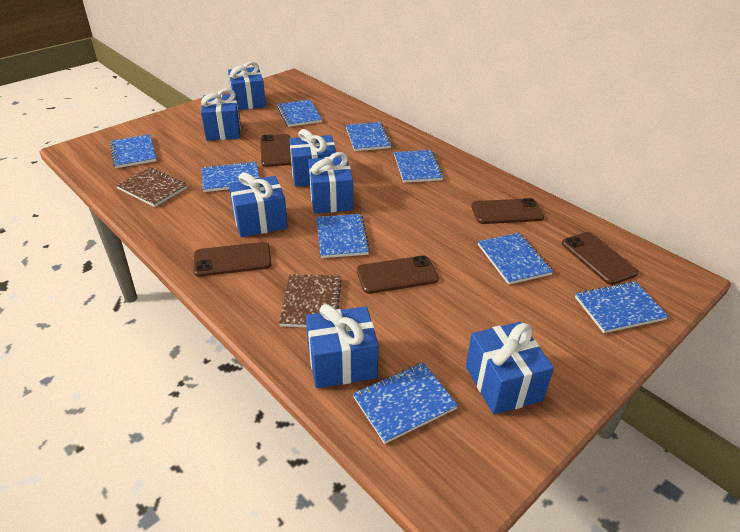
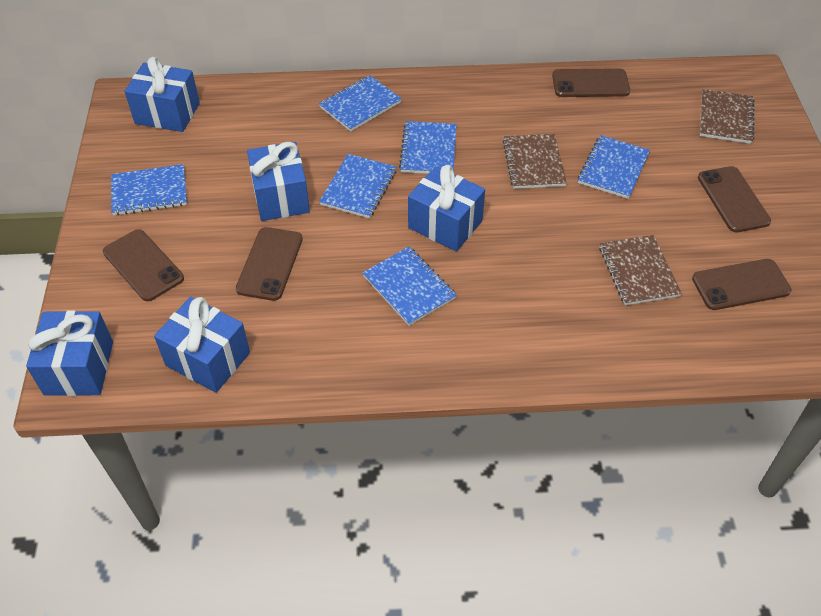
blue gift: 7 -> 5
blue notebook: 9 -> 6
brown notebook: 2 -> 3

